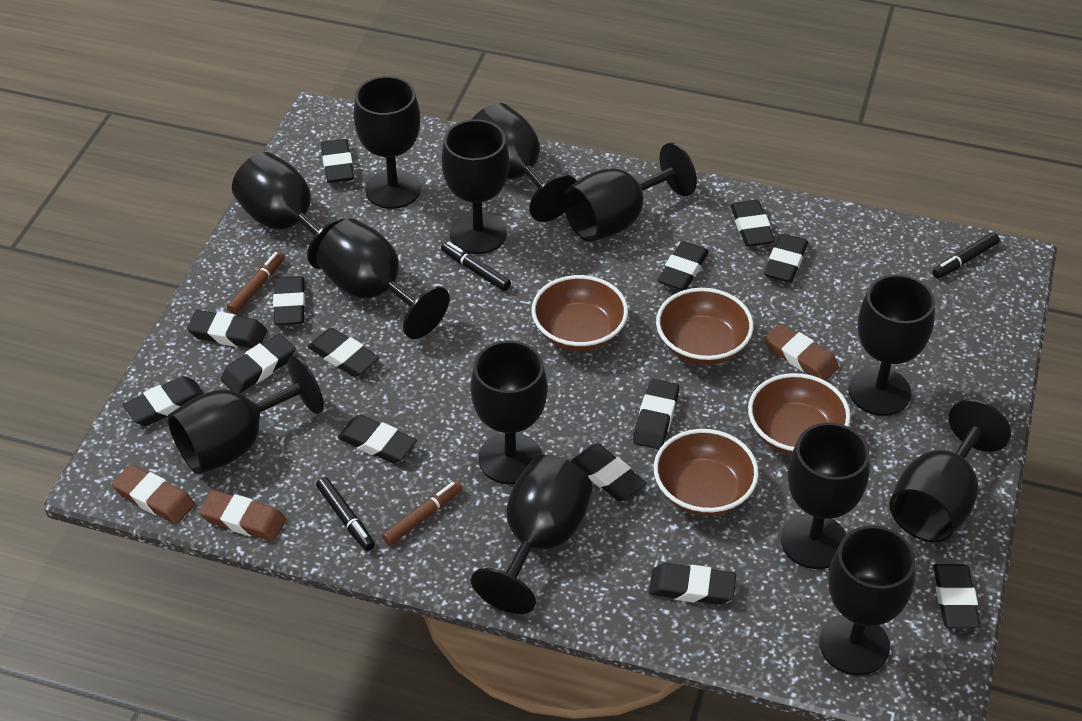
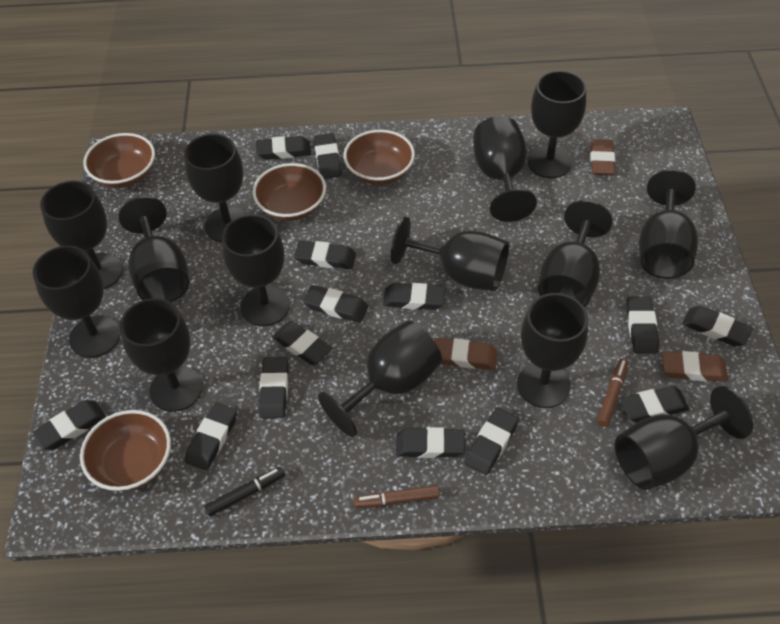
black goblet: 13 -> 14
black marker: 3 -> 1

